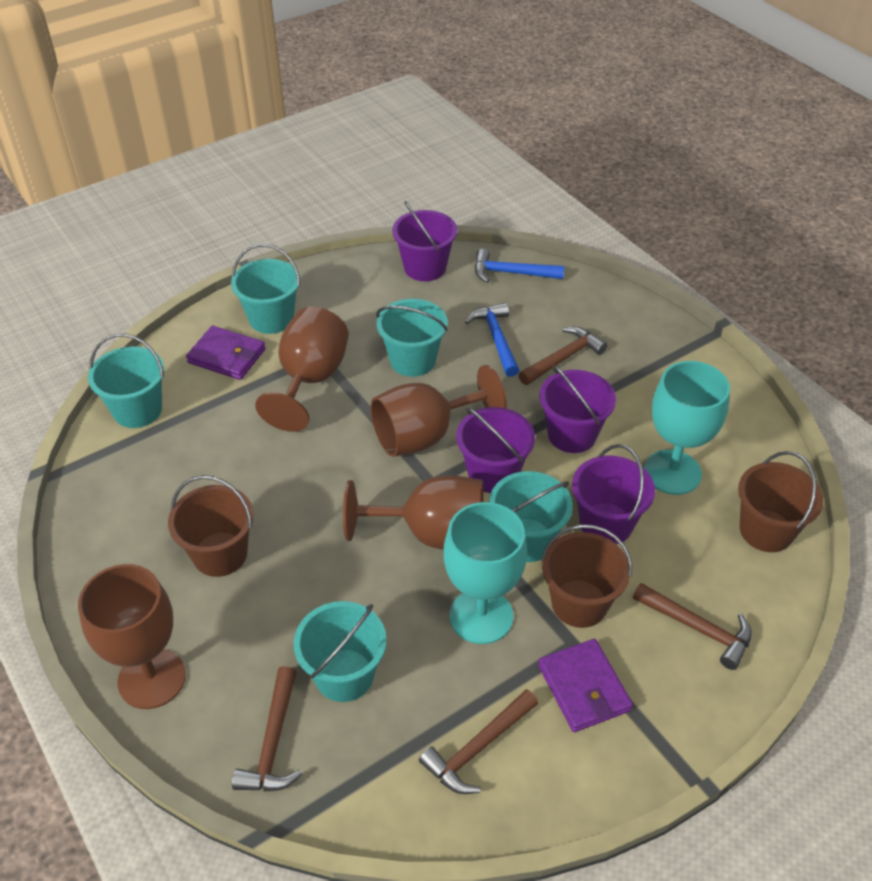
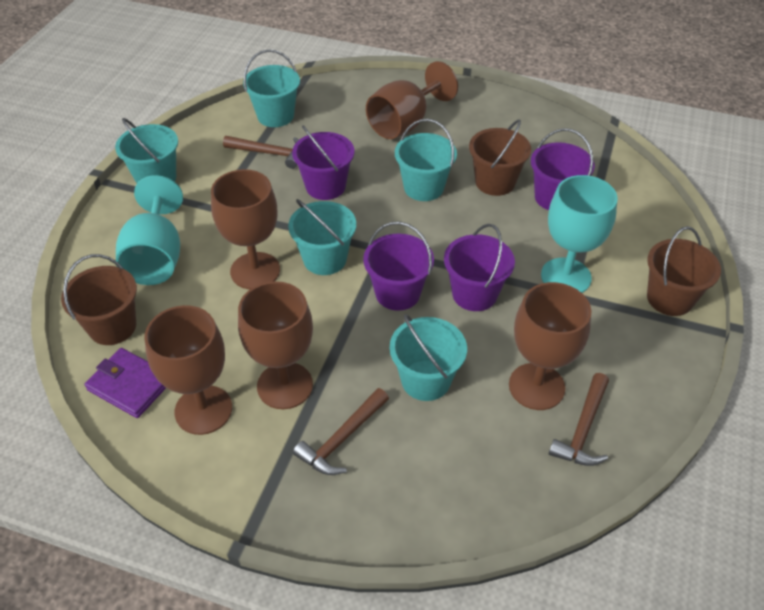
blue hammer: 2 -> 0
brown goblet: 4 -> 5
brown hammer: 4 -> 3
purple wallet: 2 -> 1

